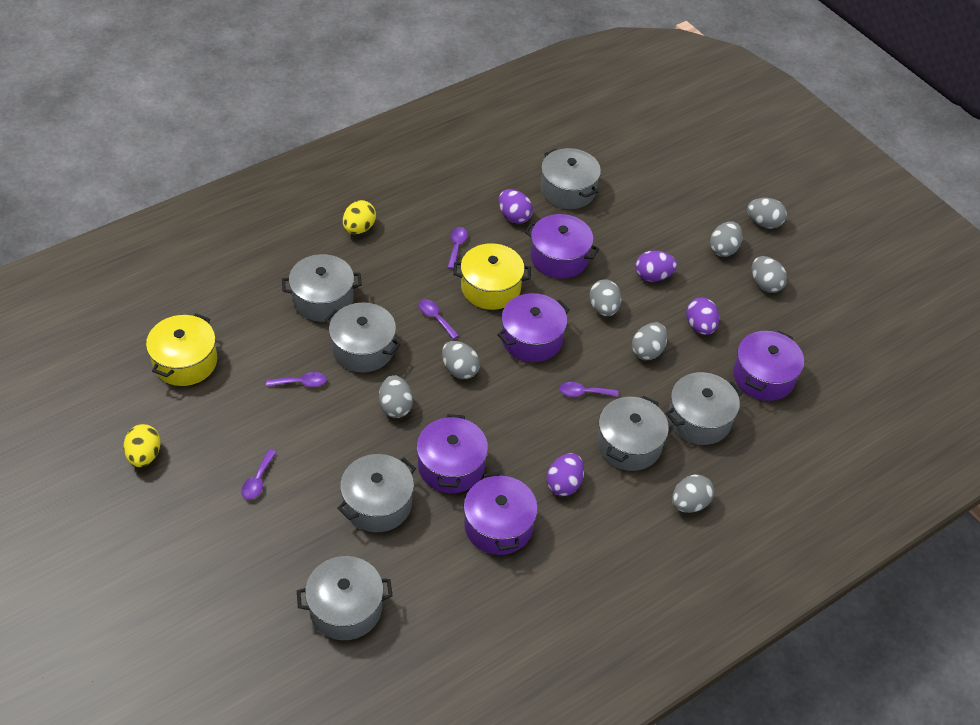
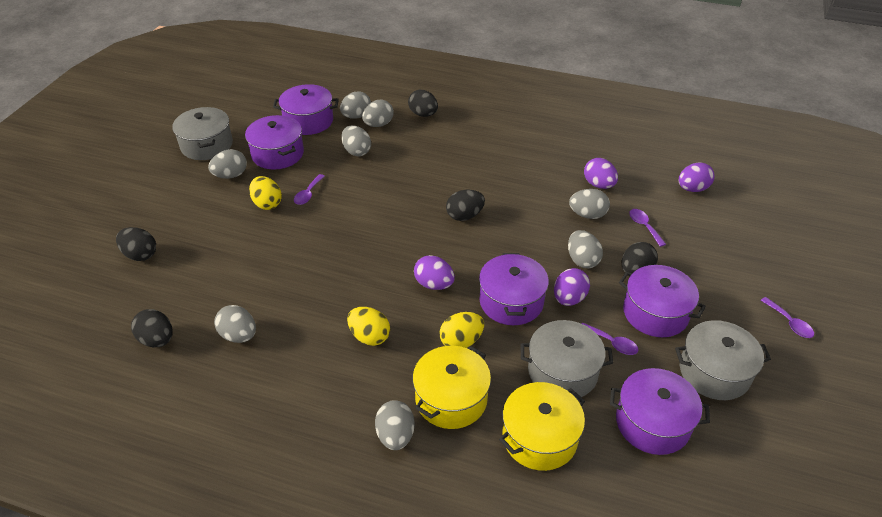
black egg: 0 -> 5
grey pot: 7 -> 3
purple spoon: 5 -> 4
yellow egg: 2 -> 3

